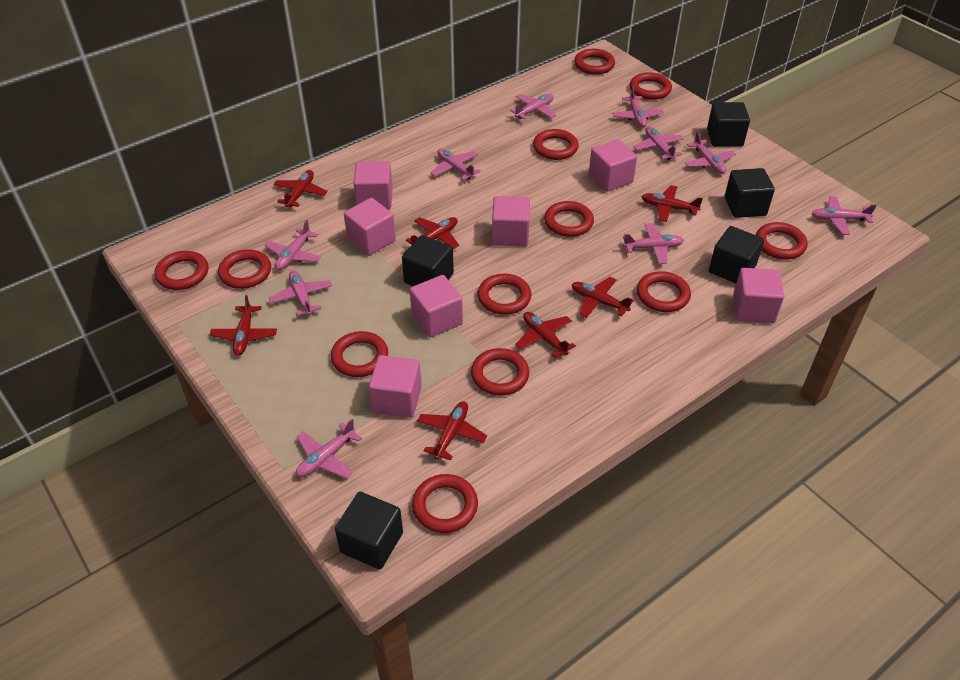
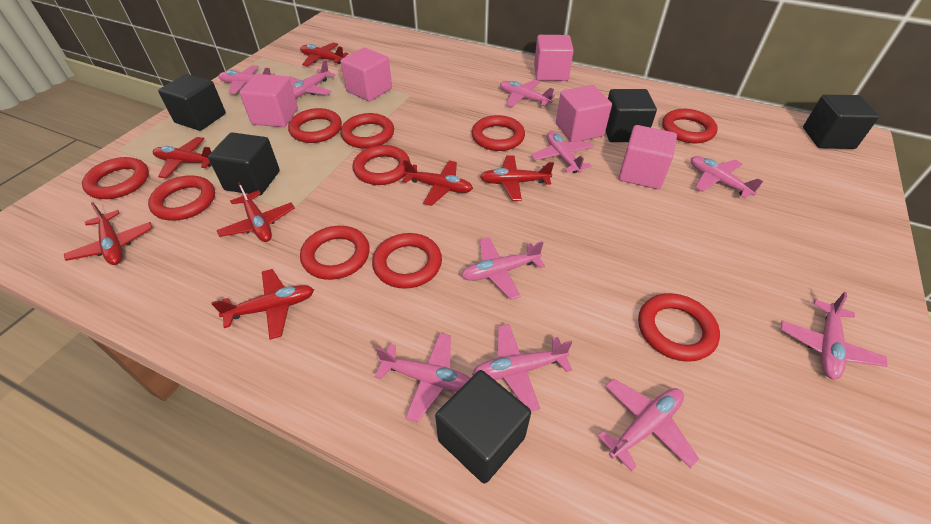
pink cube: 7 -> 5
red ring: 12 -> 10

